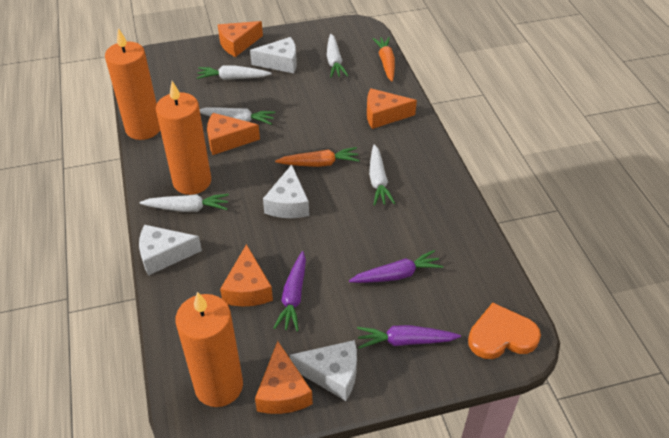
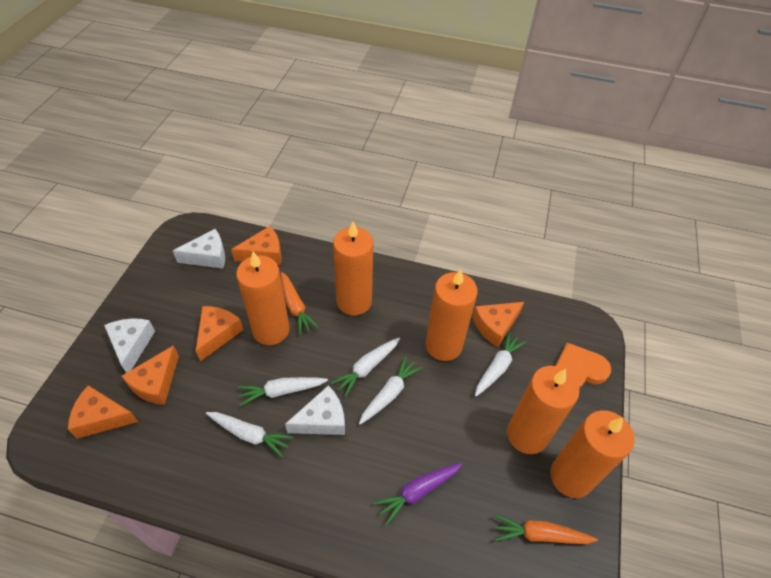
orange candle: 3 -> 5
purple carrot: 3 -> 1
white cheese: 4 -> 3

